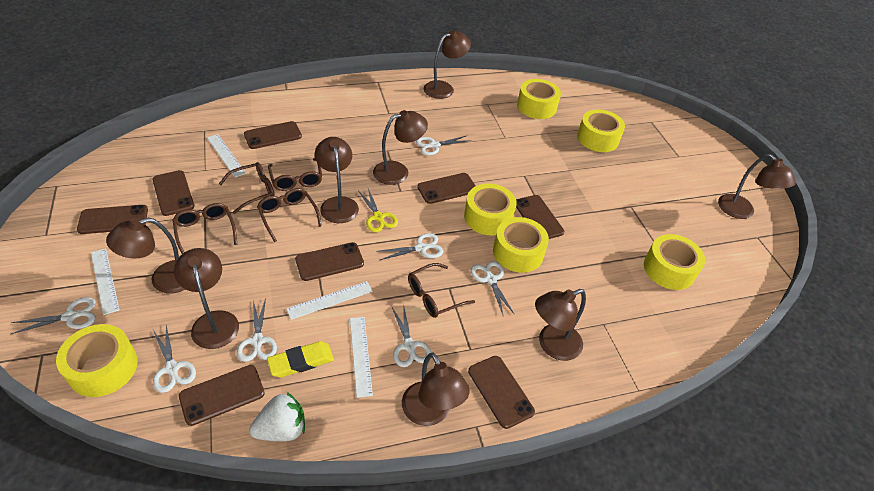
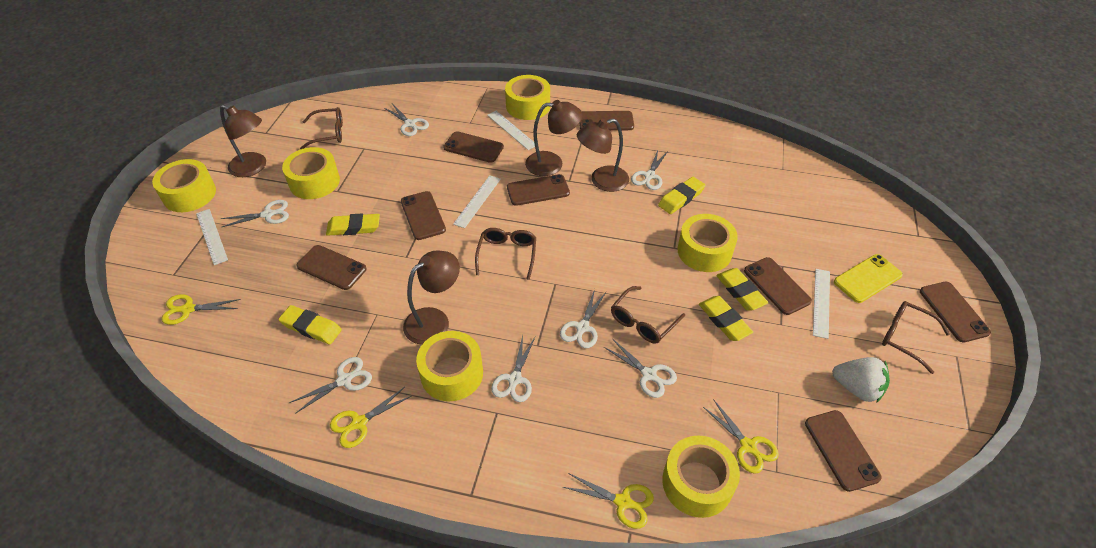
brown glasses: 5 -> 4
brown lamp: 8 -> 4
yellow eraser: 1 -> 5
yellow phone: 0 -> 1
yellow scissors: 1 -> 4

